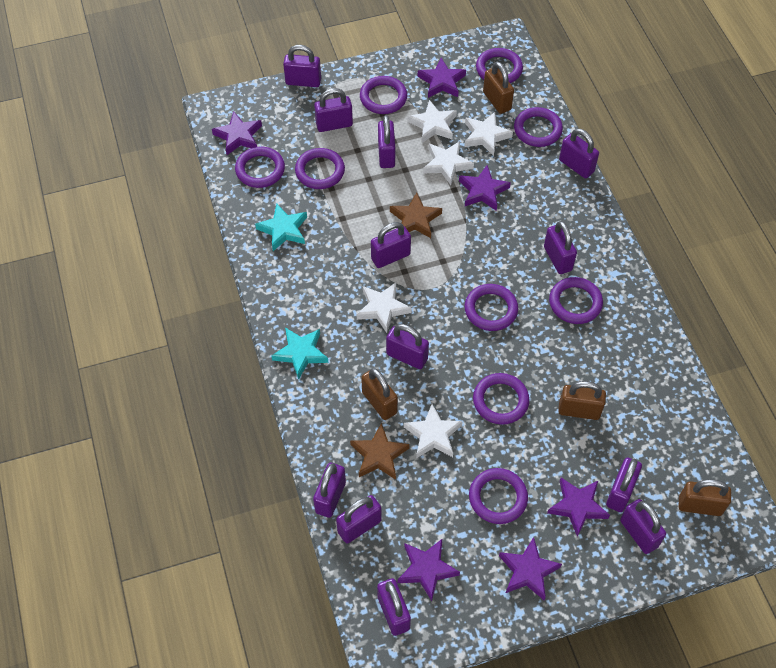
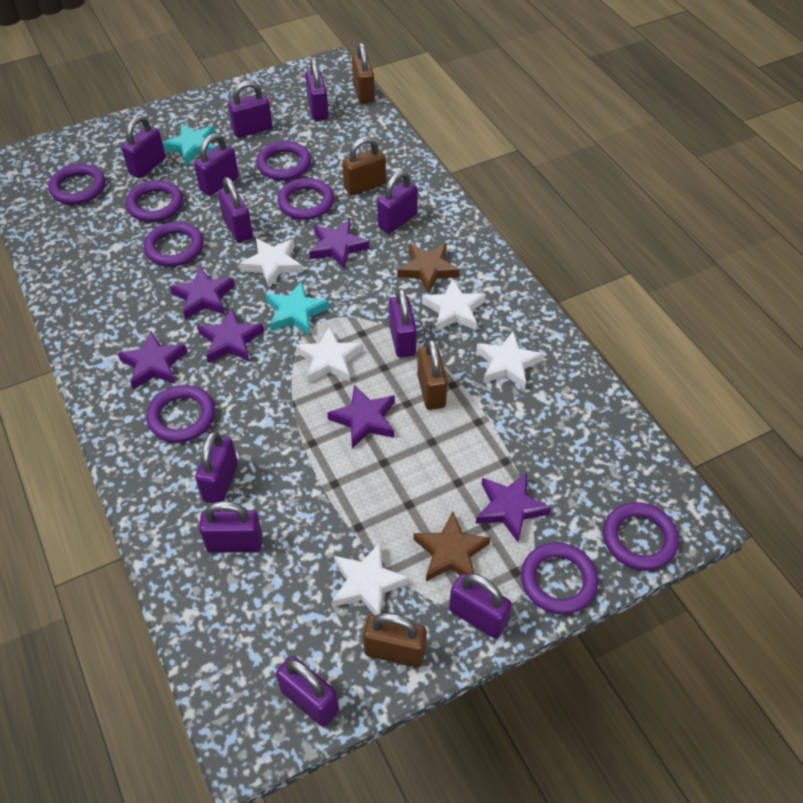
purple padlock: 12 -> 11
purple ring: 9 -> 8

